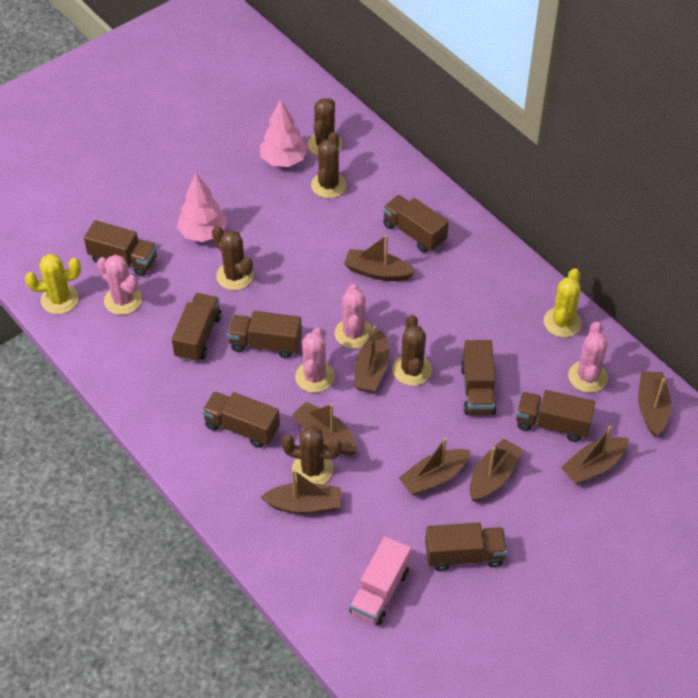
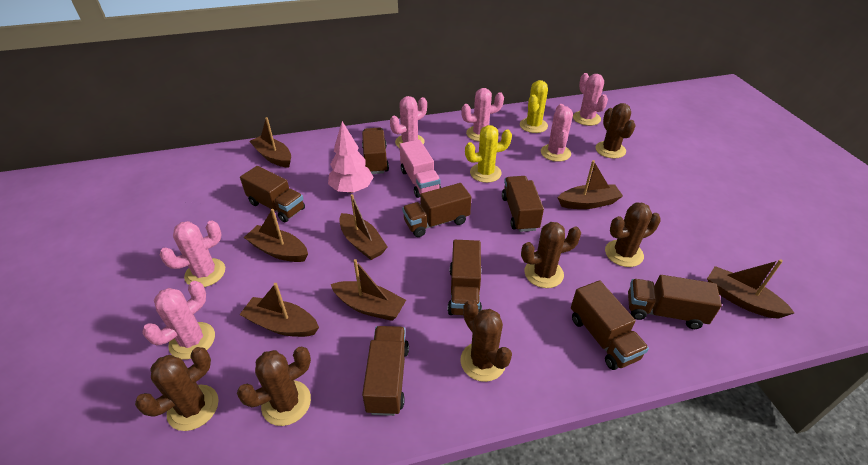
brown boat: 8 -> 7
brown cactus: 5 -> 6
pink cactus: 4 -> 6
pink tree: 2 -> 1

